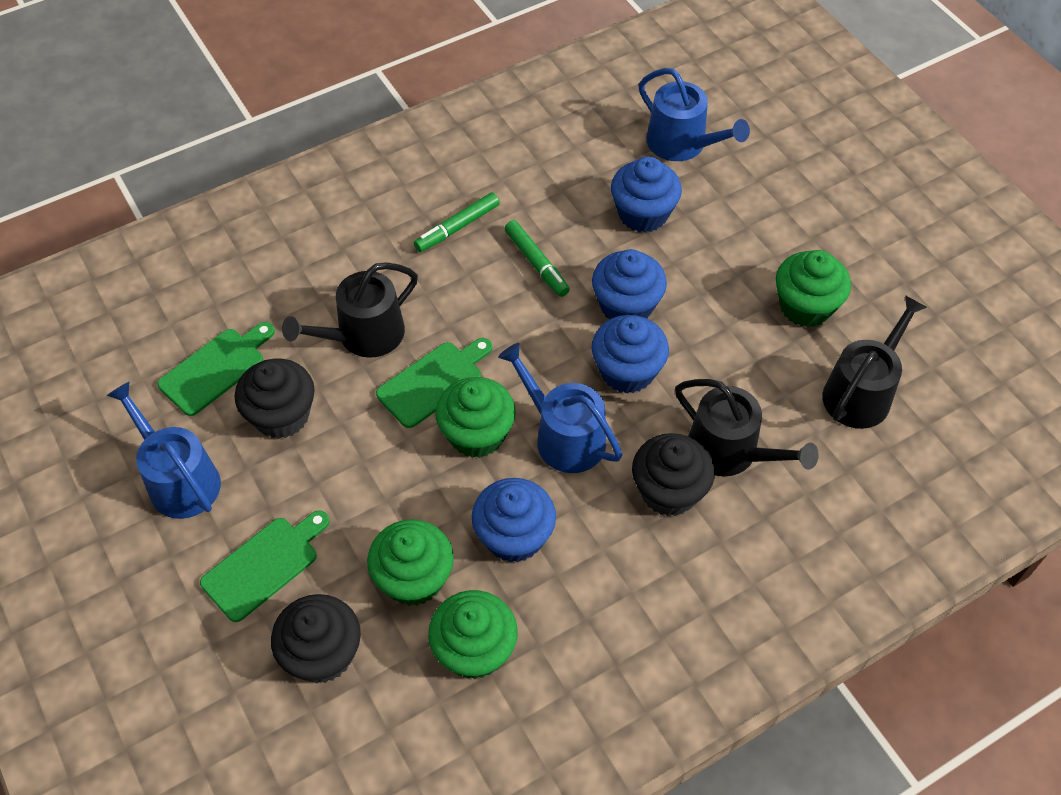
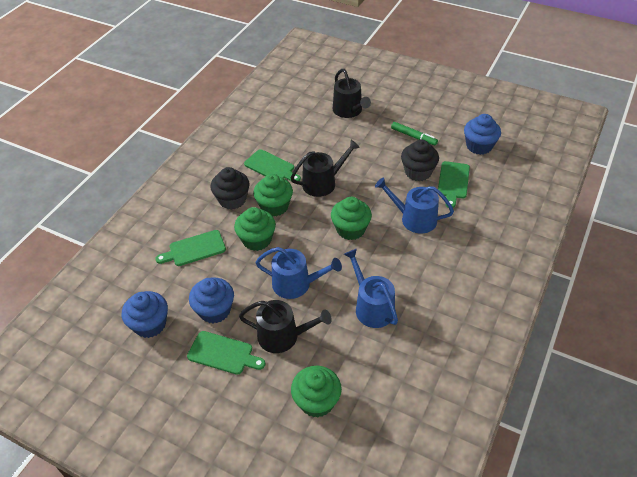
black cupcake: 3 -> 2
blue cupcake: 4 -> 3
green cutting board: 3 -> 4
green marker: 2 -> 1

